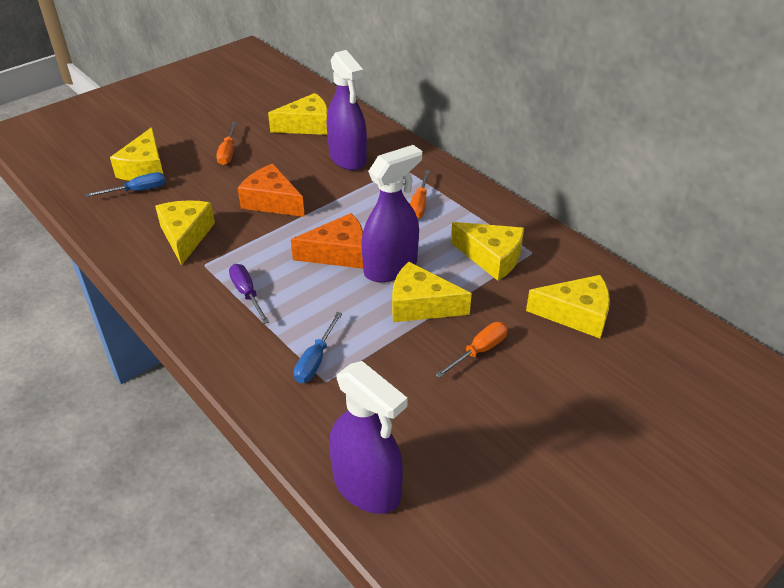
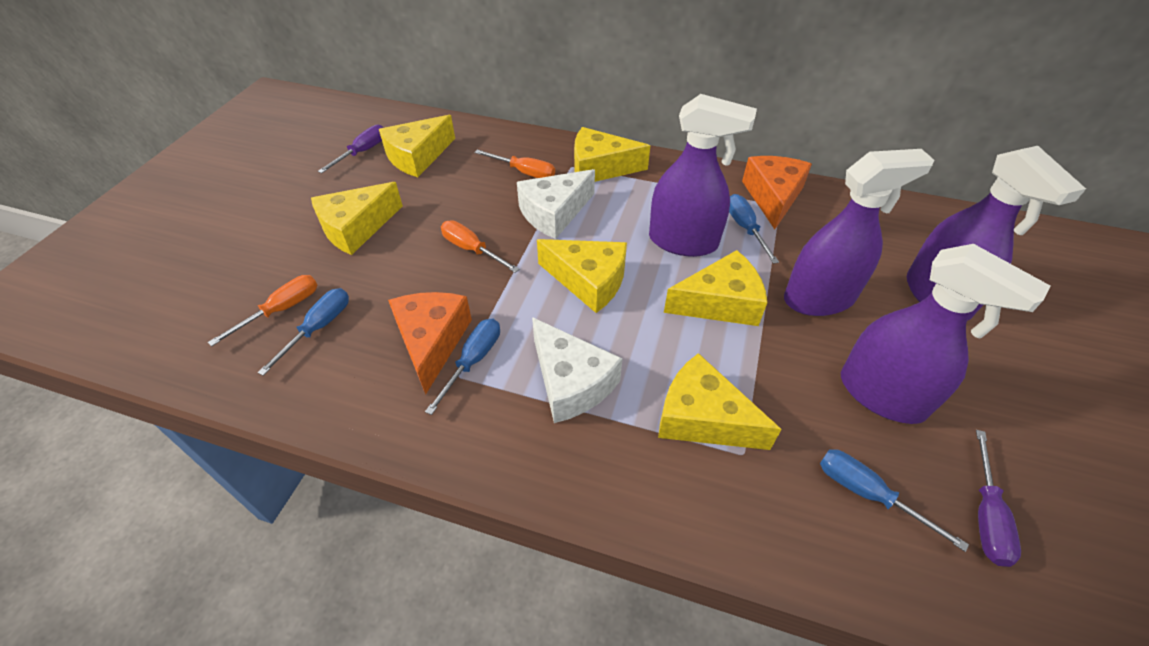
blue screwdriver: 2 -> 4
purple screwdriver: 1 -> 2
purple spray bottle: 3 -> 4
white cheese: 0 -> 2

